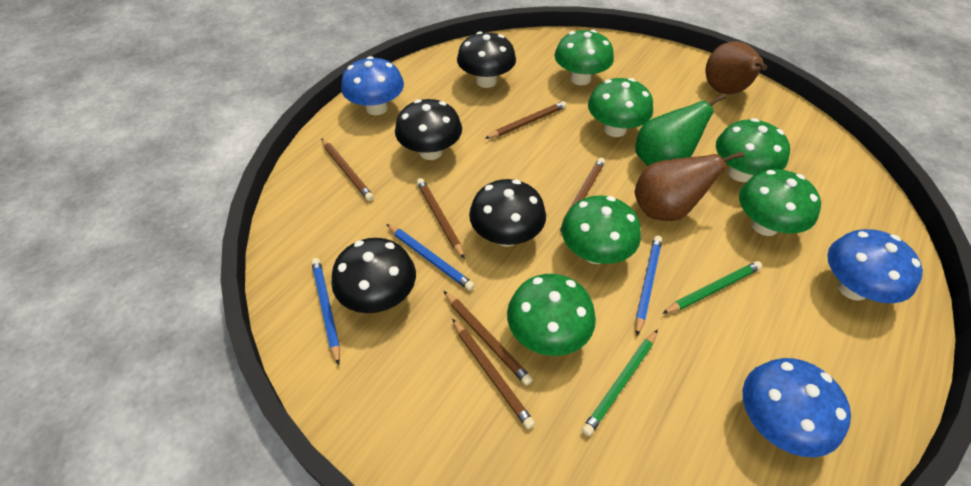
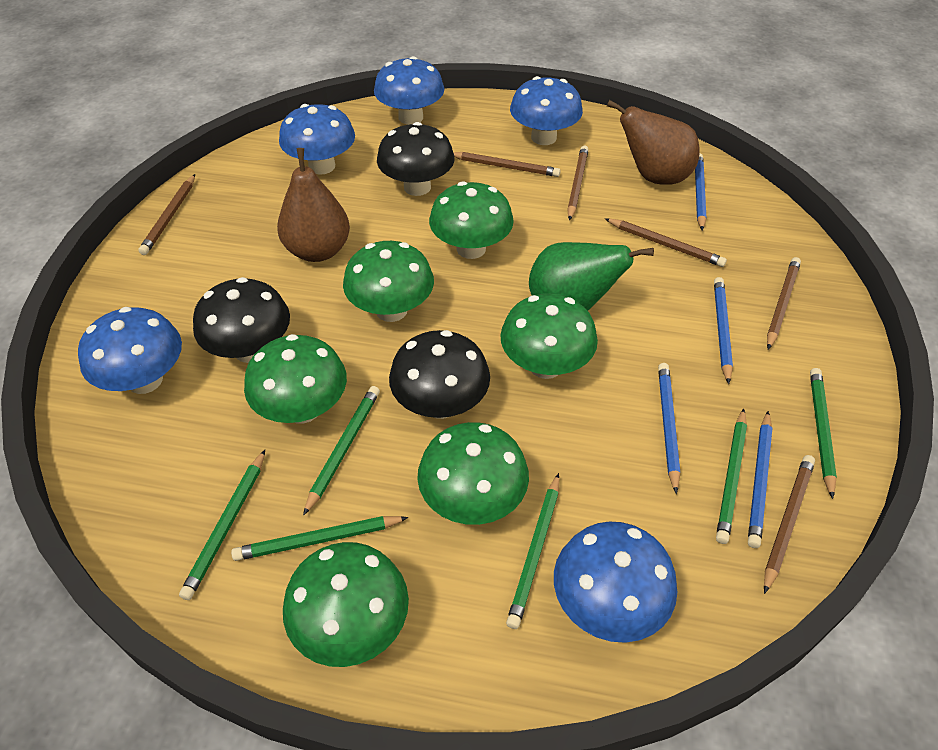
black mushroom: 4 -> 3
blue mushroom: 3 -> 5
blue pencil: 3 -> 4
green pencil: 2 -> 6

